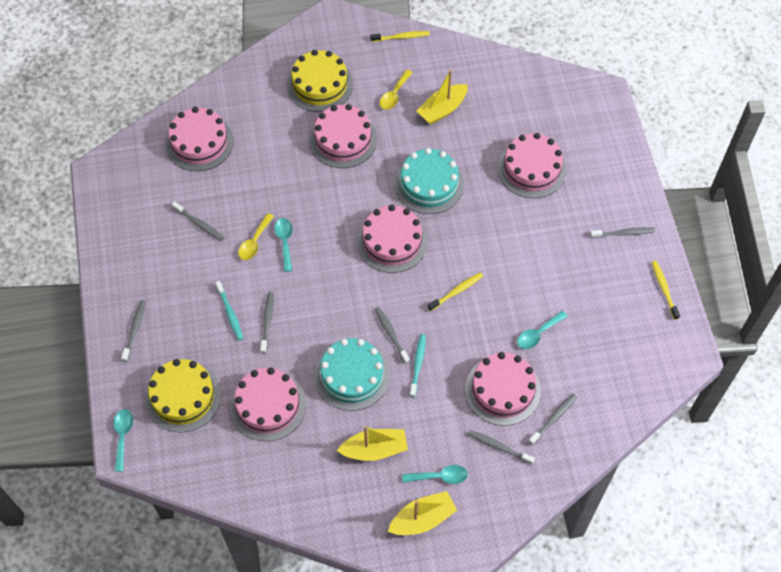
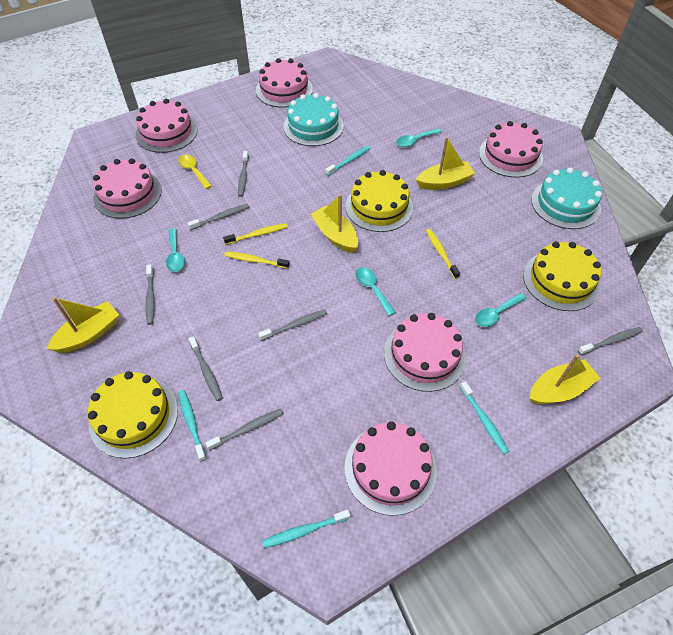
turquoise toothbrush: 2 -> 4
yellow boat: 3 -> 4
yellow cake: 2 -> 3
yellow spoon: 2 -> 1

